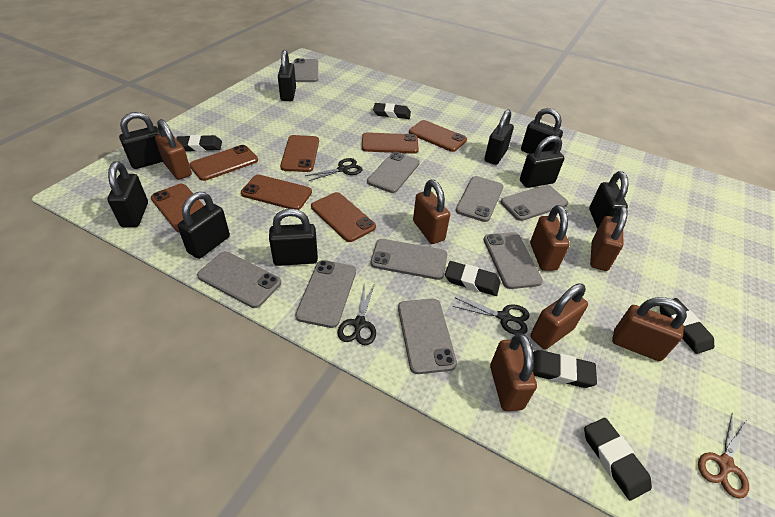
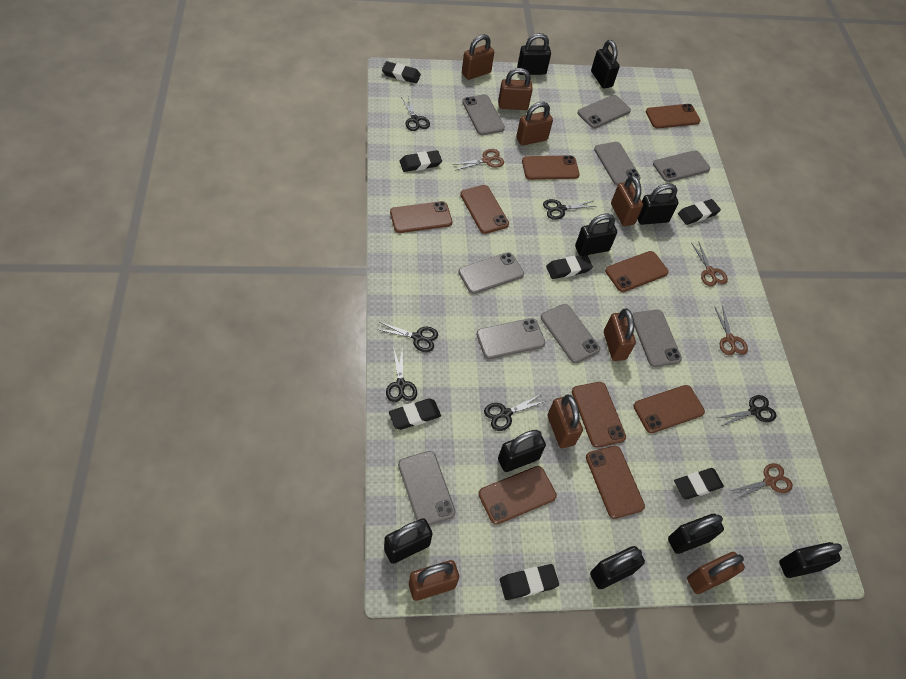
black eraser: 6 -> 7
black scissors: 3 -> 6
brown padlock: 7 -> 8
brown phone: 7 -> 9
brown scissors: 1 -> 4

